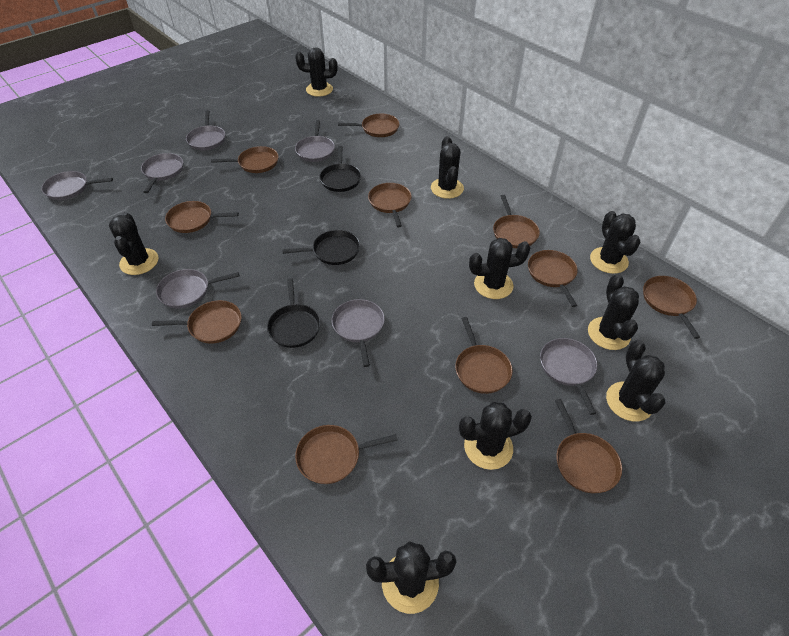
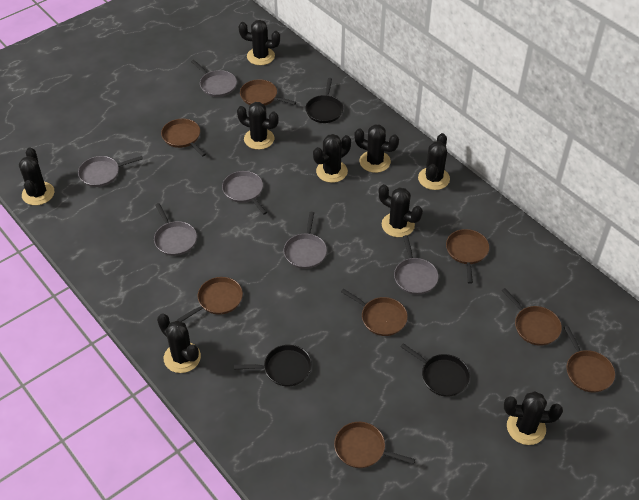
brown pan: 11 -> 8
grey pan: 7 -> 6

